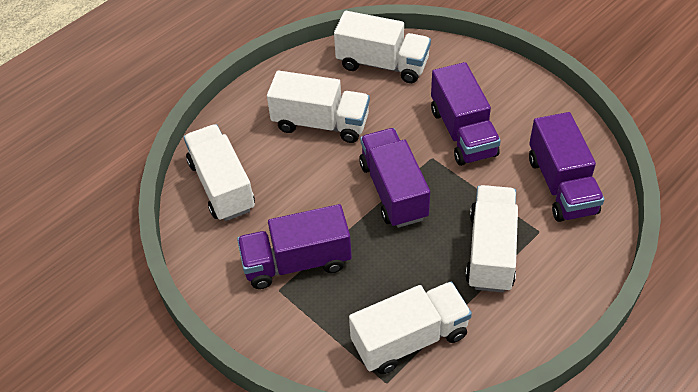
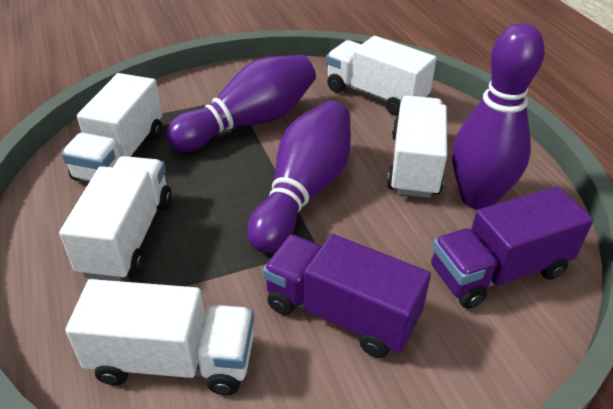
purple bowling pin: 0 -> 3
purple truck: 4 -> 2

